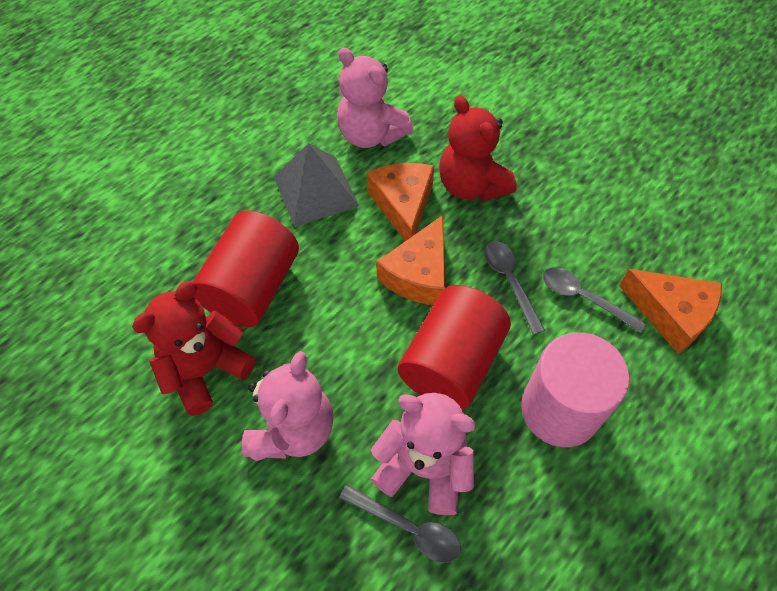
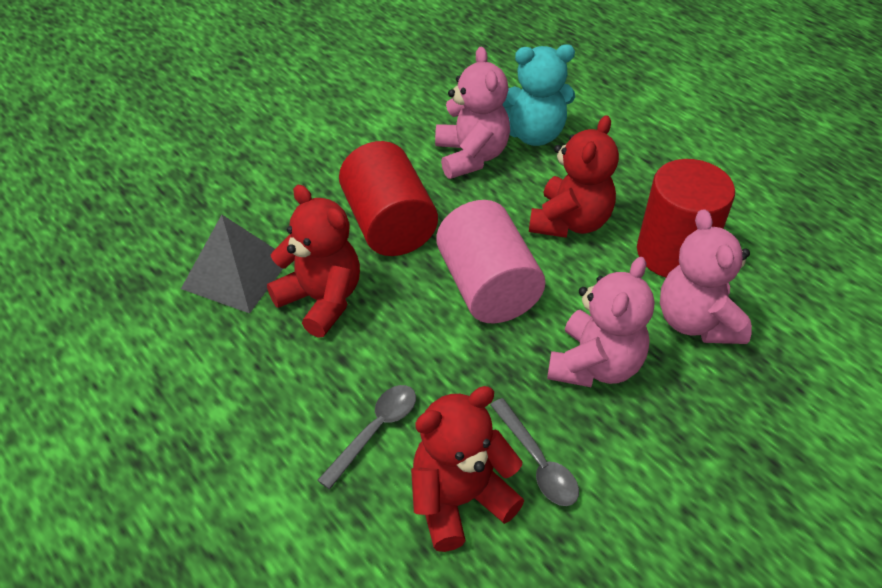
grey spoon: 3 -> 2
orange cheese: 3 -> 0
red teddy bear: 2 -> 3
turquoise teddy bear: 0 -> 1

